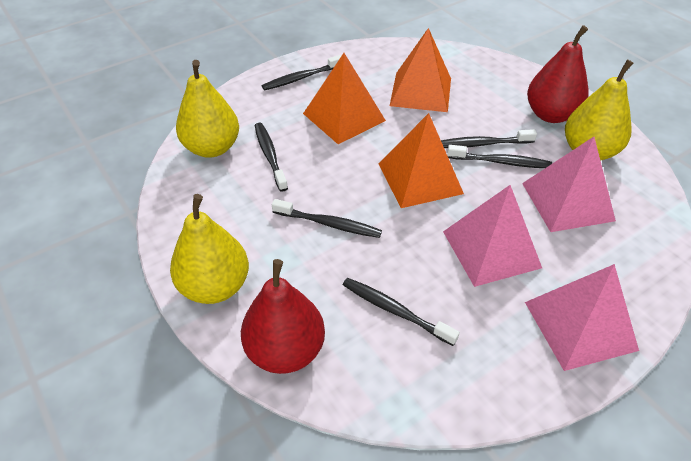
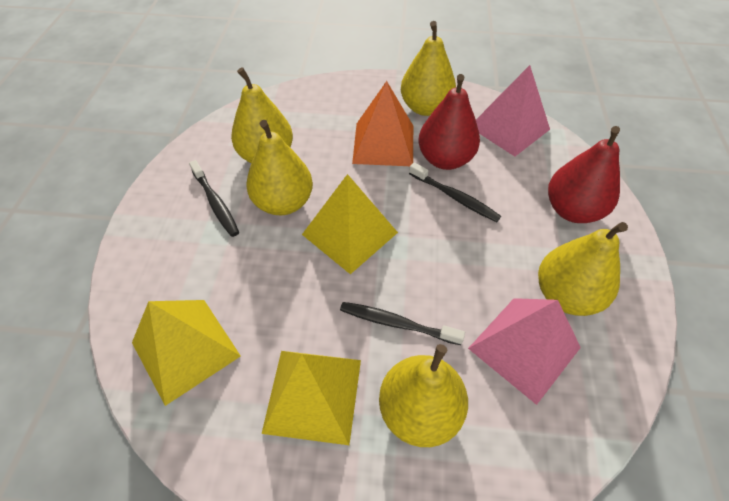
black toothbrush: 6 -> 3
orange pyramid: 3 -> 1
pink pyramid: 3 -> 2
yellow pear: 3 -> 5
yellow pyramid: 0 -> 3

